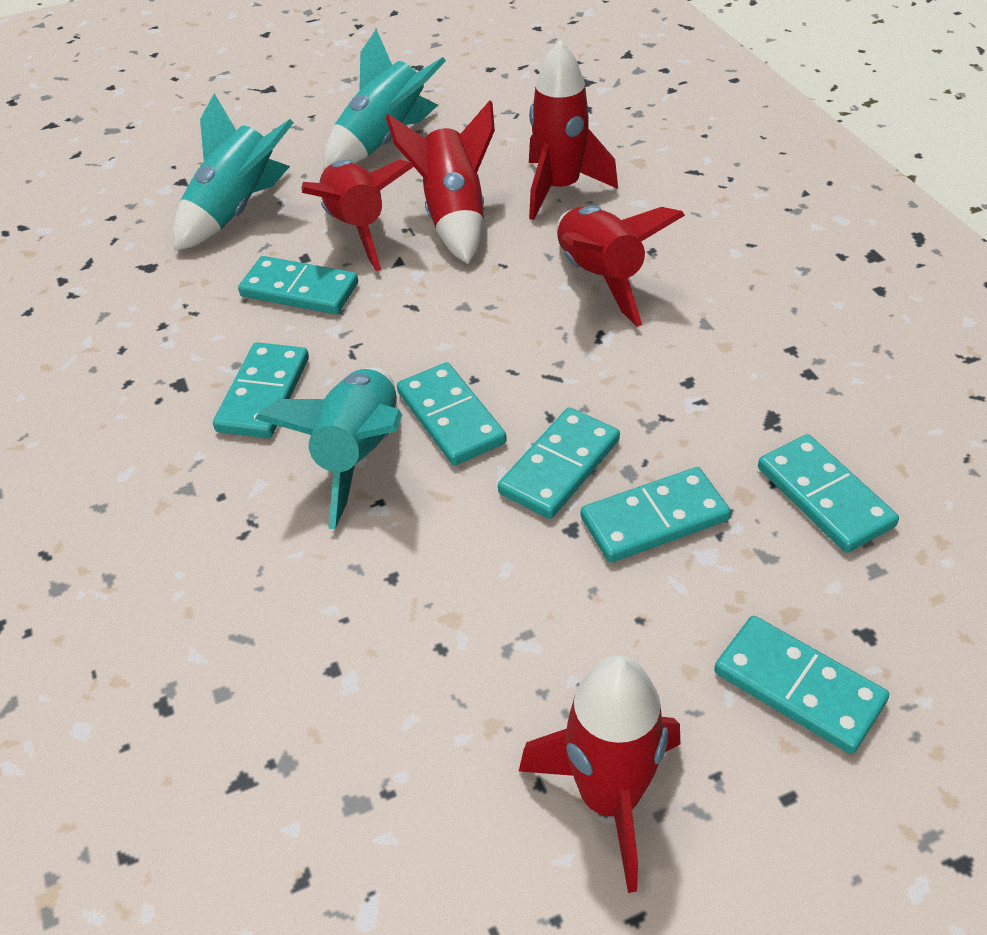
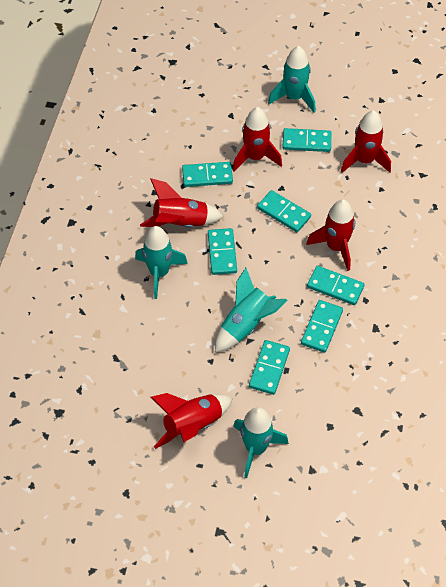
turquoise rocket: 3 -> 4

